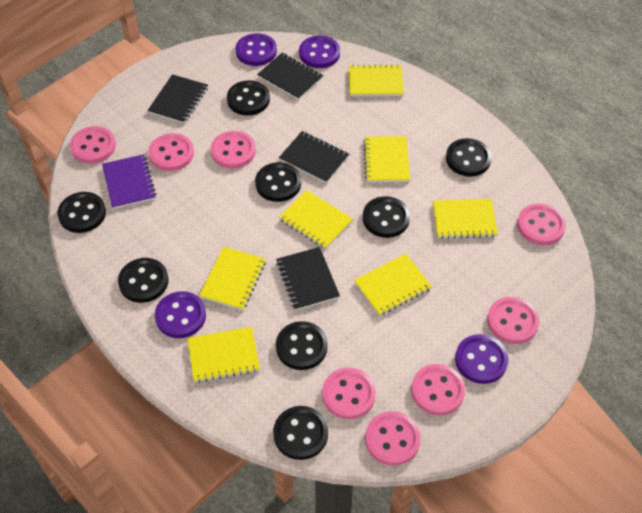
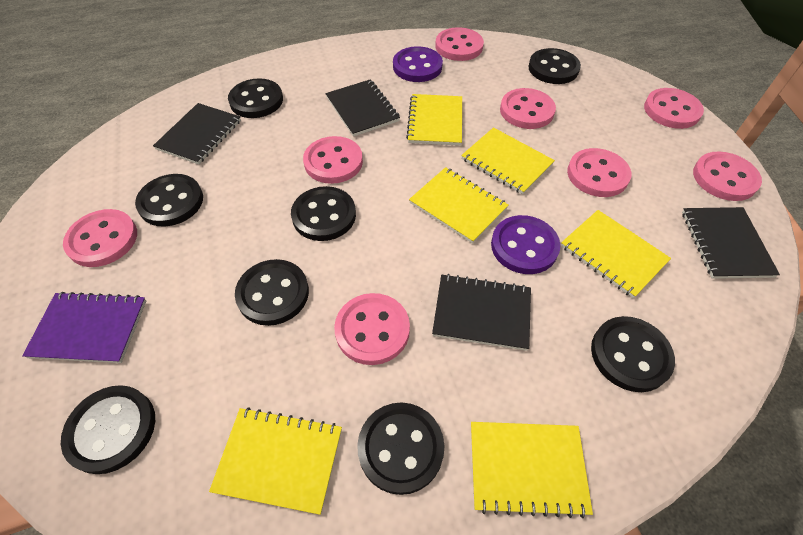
purple button: 4 -> 2
yellow notebook: 7 -> 6

